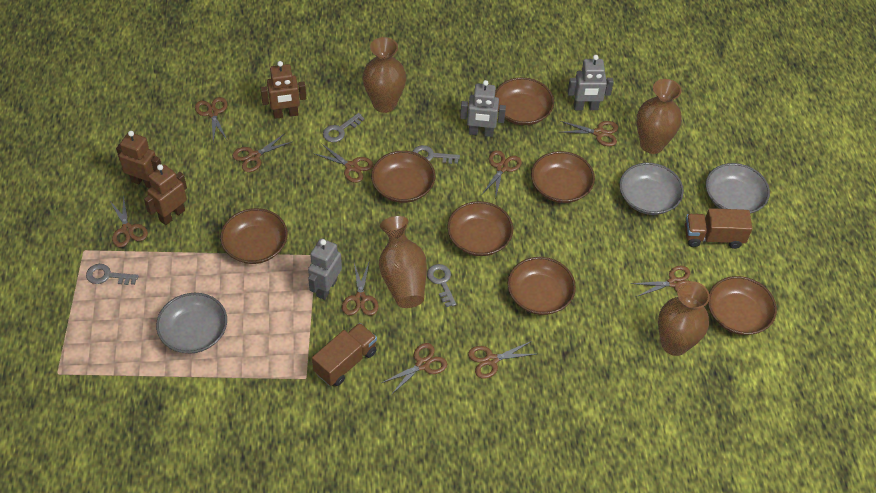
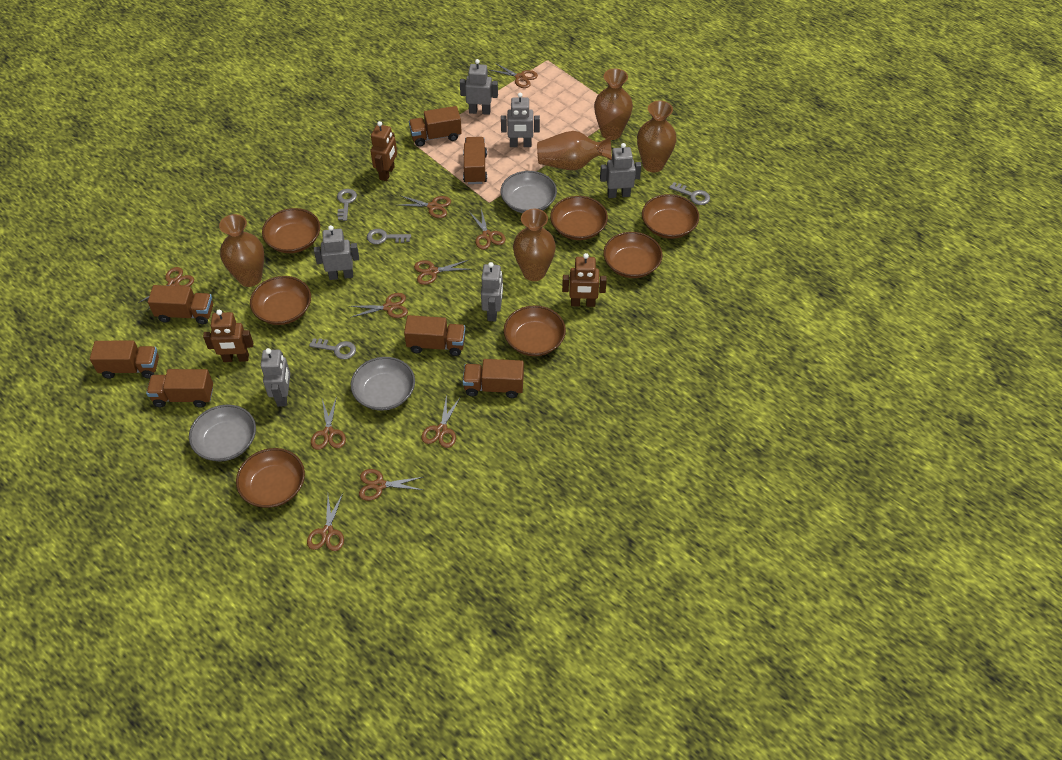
brown truck: 2 -> 7
brown vase: 4 -> 5
grey robot: 3 -> 6

